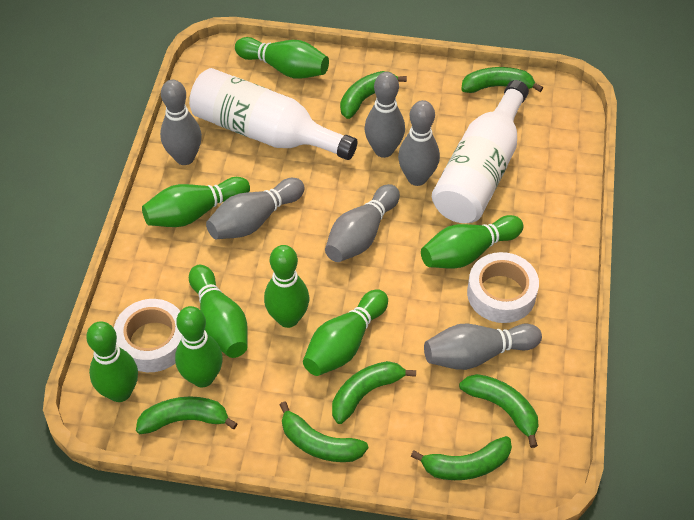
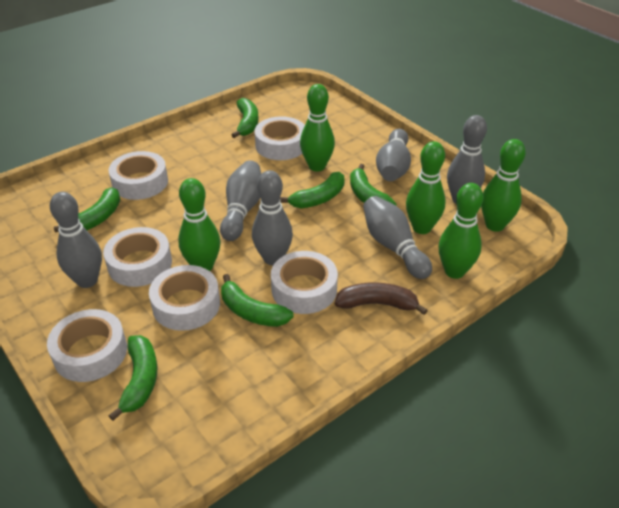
brown banana: 0 -> 1
green banana: 7 -> 6
green bowling pin: 8 -> 5
white bottle: 2 -> 0
white tape: 2 -> 6

